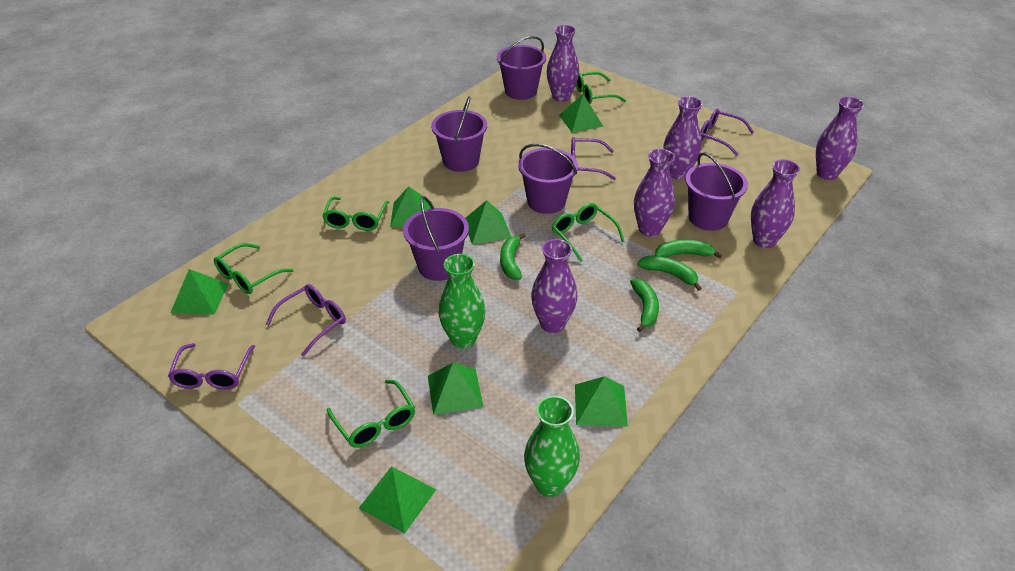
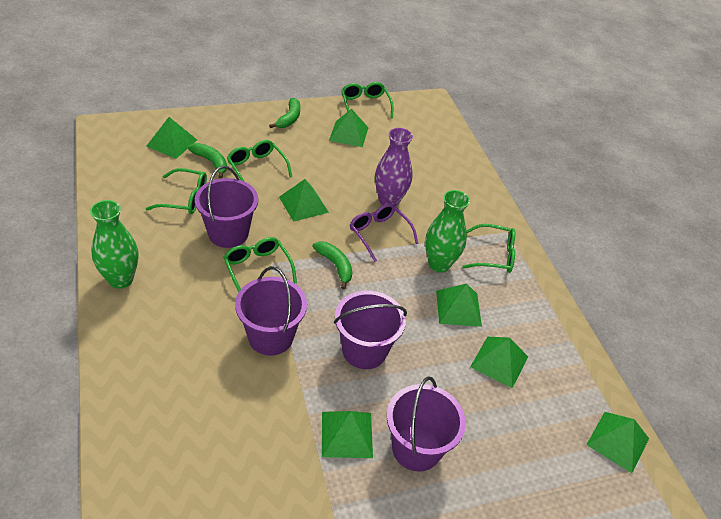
green banana: 4 -> 3
purple bucket: 5 -> 4
purple glasses: 4 -> 1
purple vase: 6 -> 1

